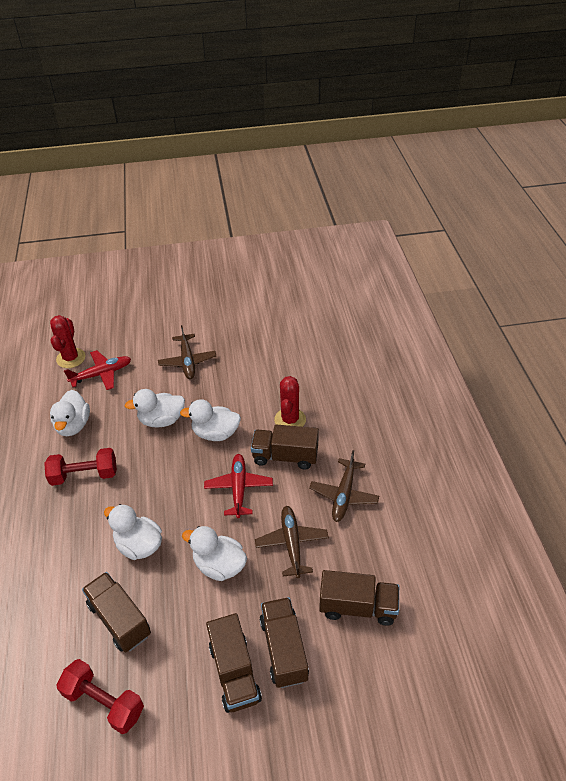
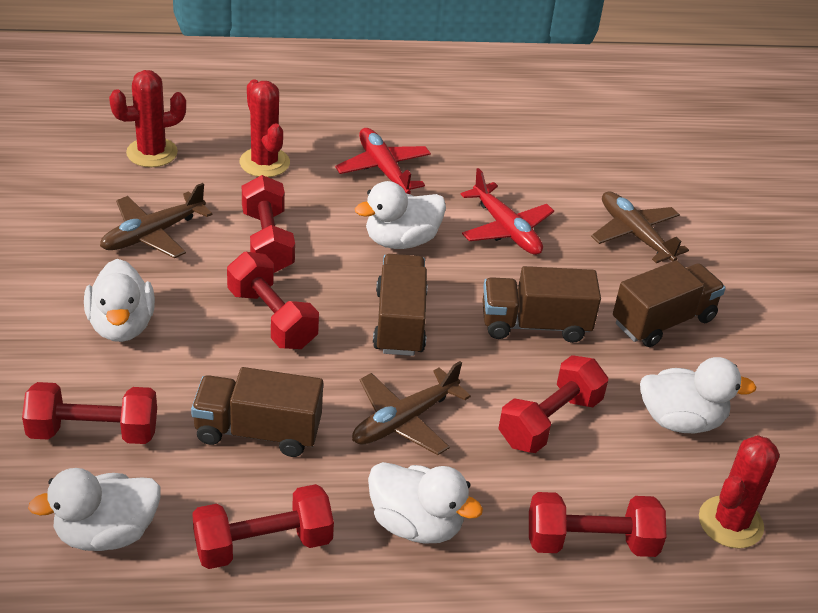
brown truck: 5 -> 4
red cactus: 2 -> 3
red dumbbell: 2 -> 6

